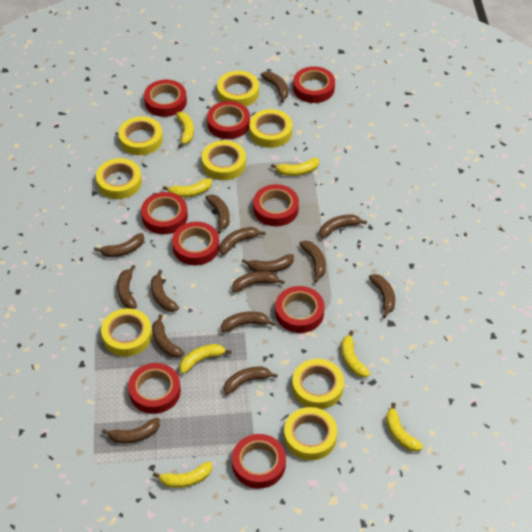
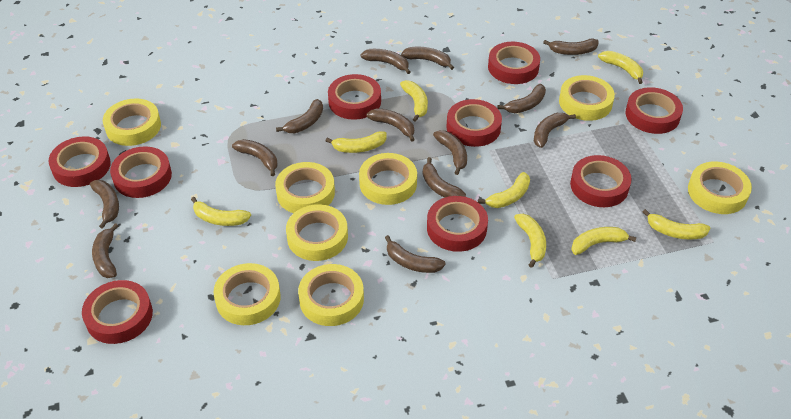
brown banana: 15 -> 13
yellow banana: 7 -> 8

